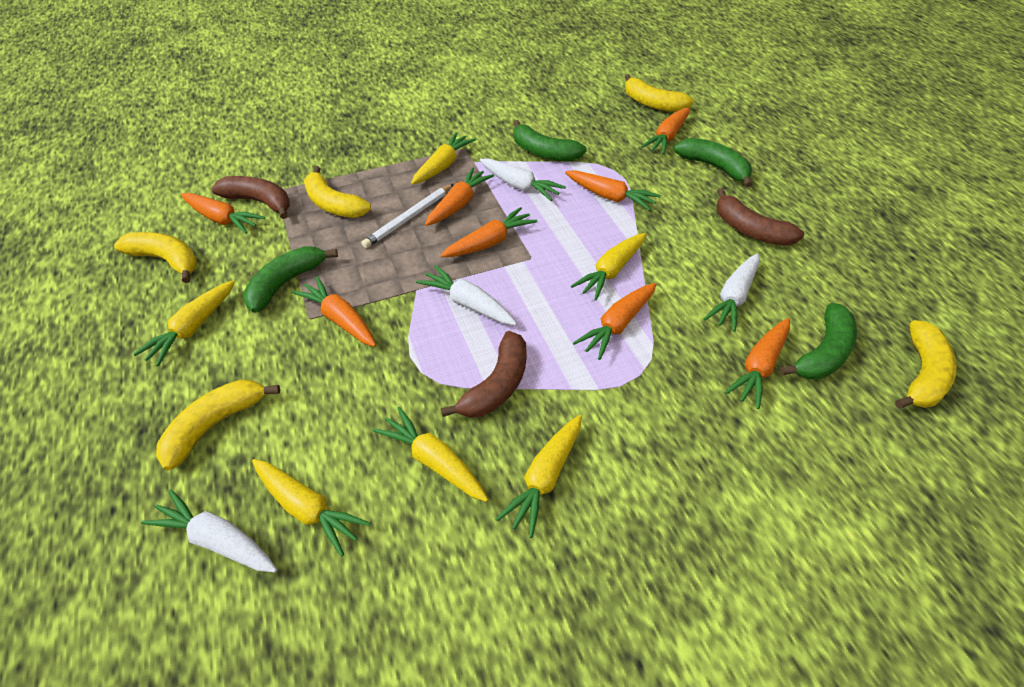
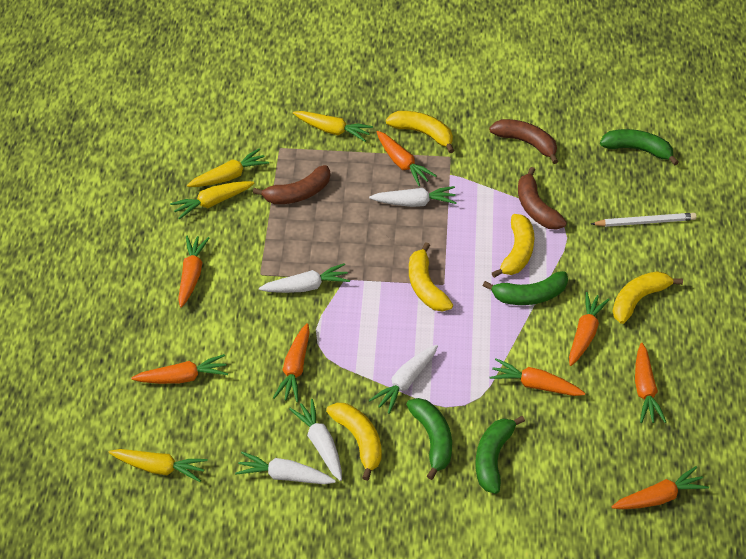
white carrot: 4 -> 5
yellow carrot: 6 -> 4

